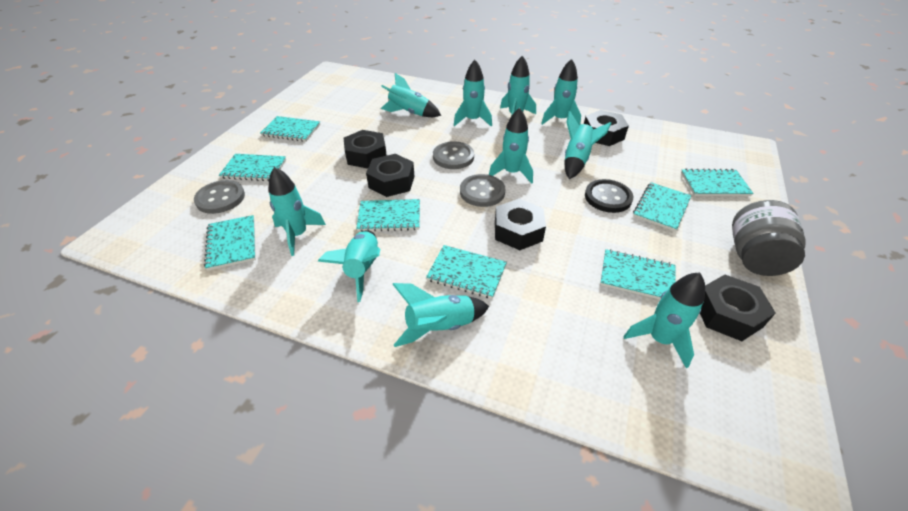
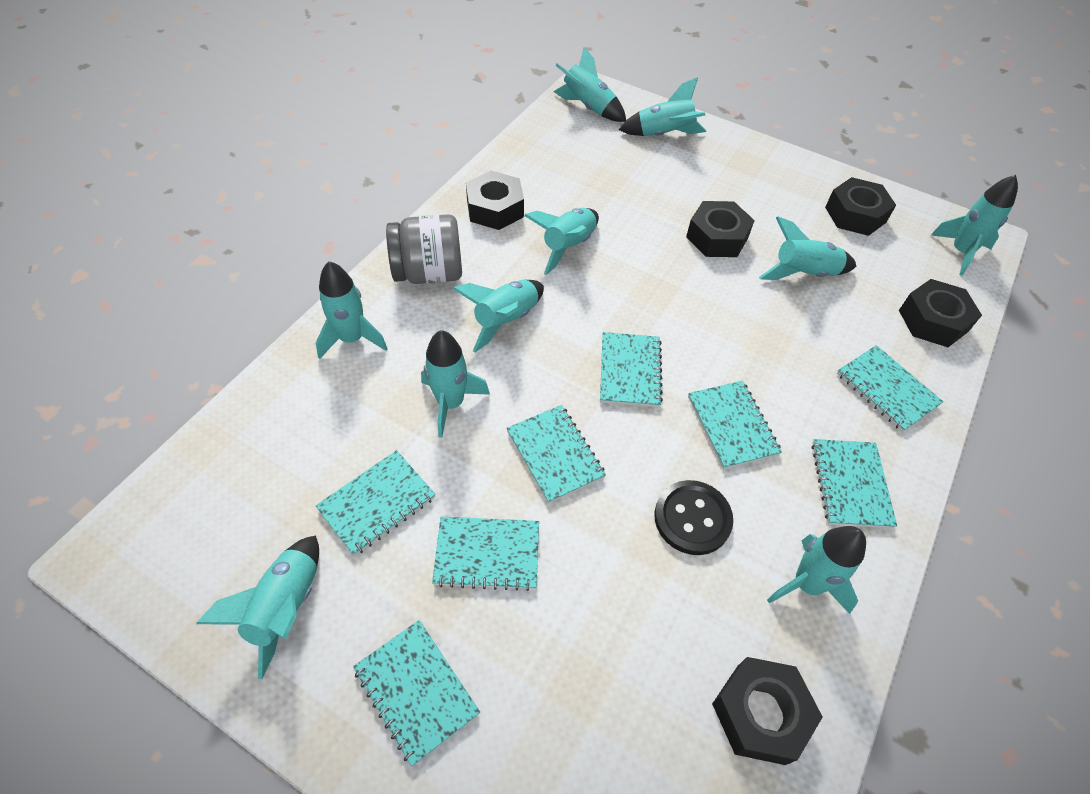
grey button: 3 -> 0

